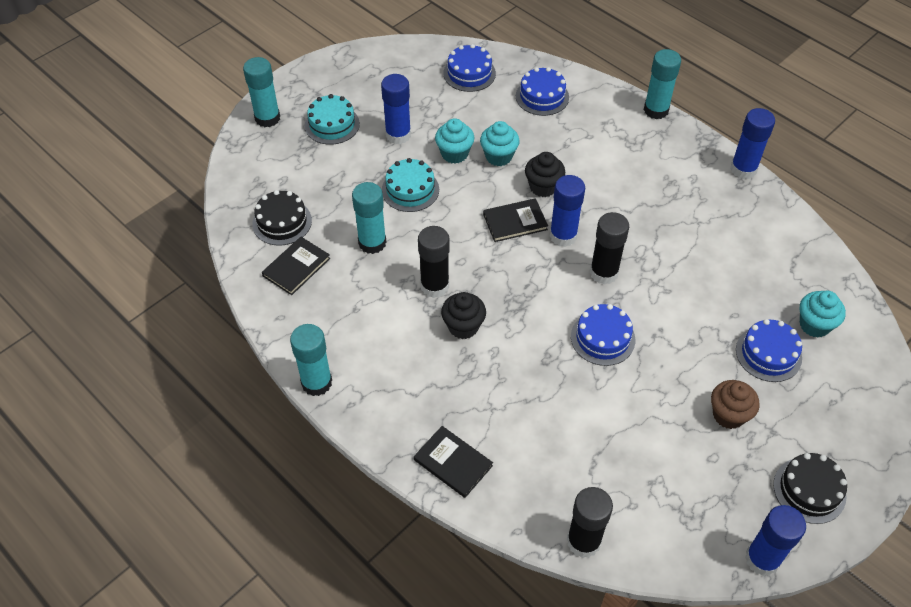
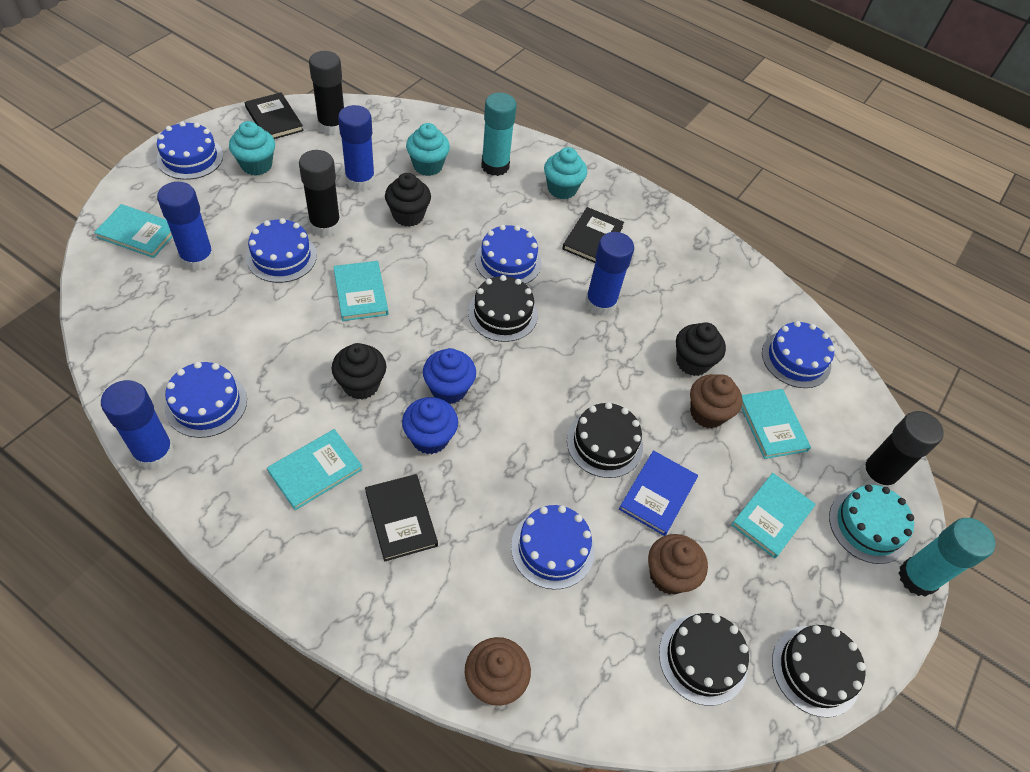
black cake: 2 -> 4
black cupcake: 2 -> 3
blue book: 0 -> 1
blue cake: 4 -> 6
blue cupcake: 0 -> 2
brown cupcake: 1 -> 3
turquoise book: 0 -> 5
turquoise cake: 2 -> 1
turquoise glue stick: 4 -> 2

